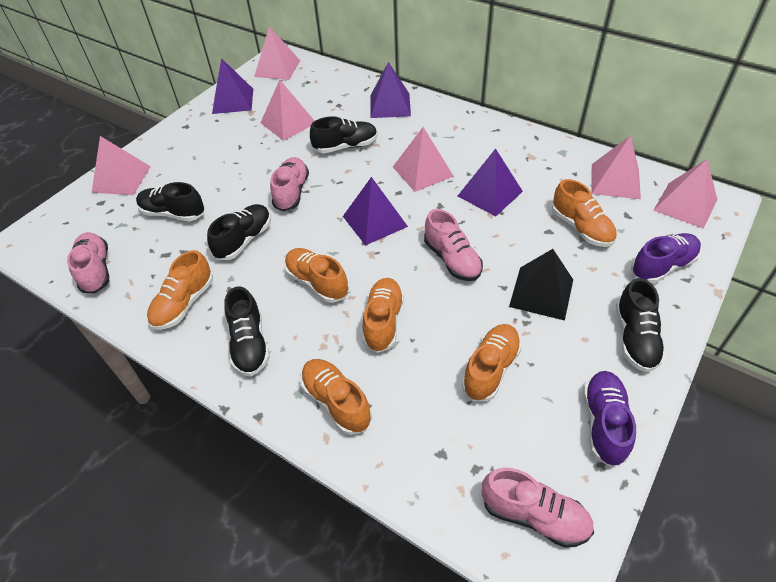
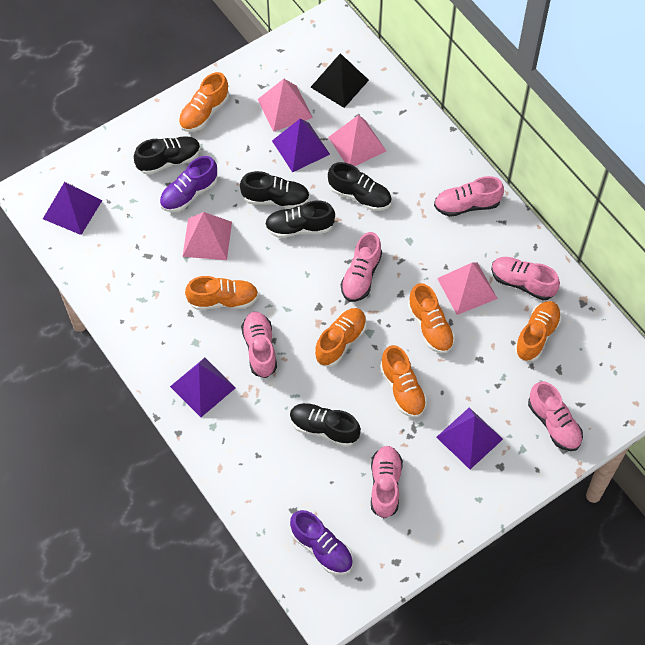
pink pyramid: 6 -> 4
pink shoe: 4 -> 6

